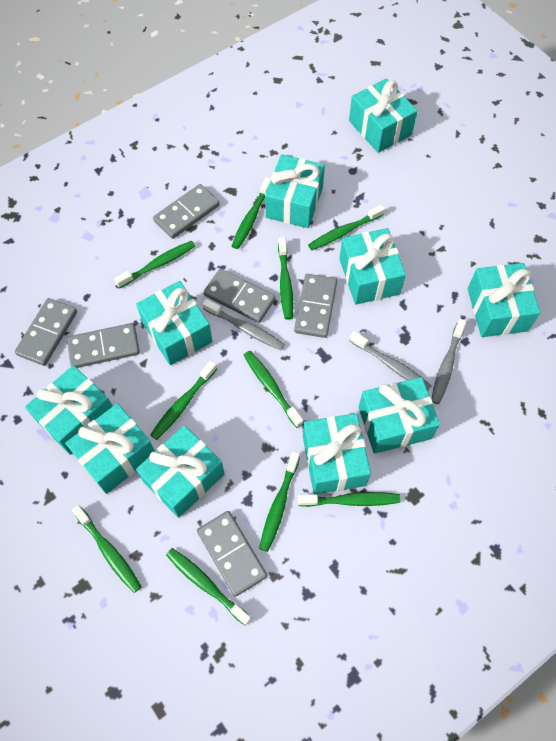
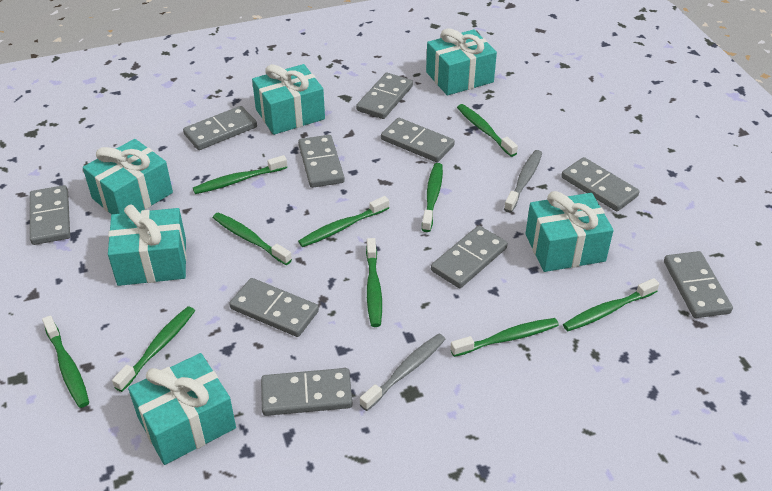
grey domino: 6 -> 10
grey toothbrush: 3 -> 2
turquoise gift: 10 -> 6

